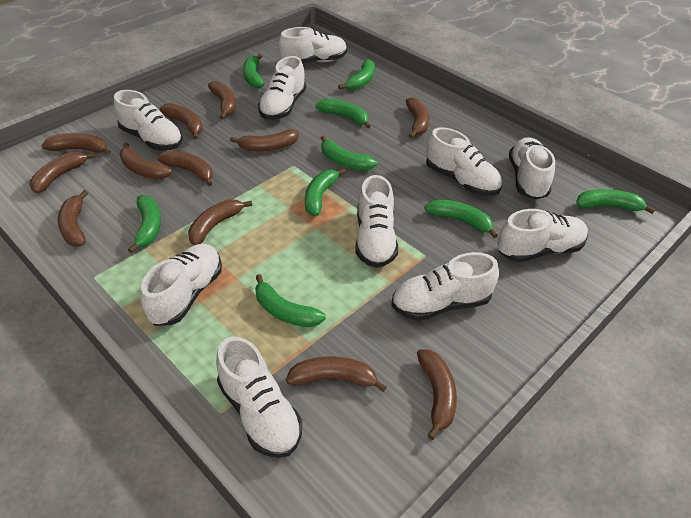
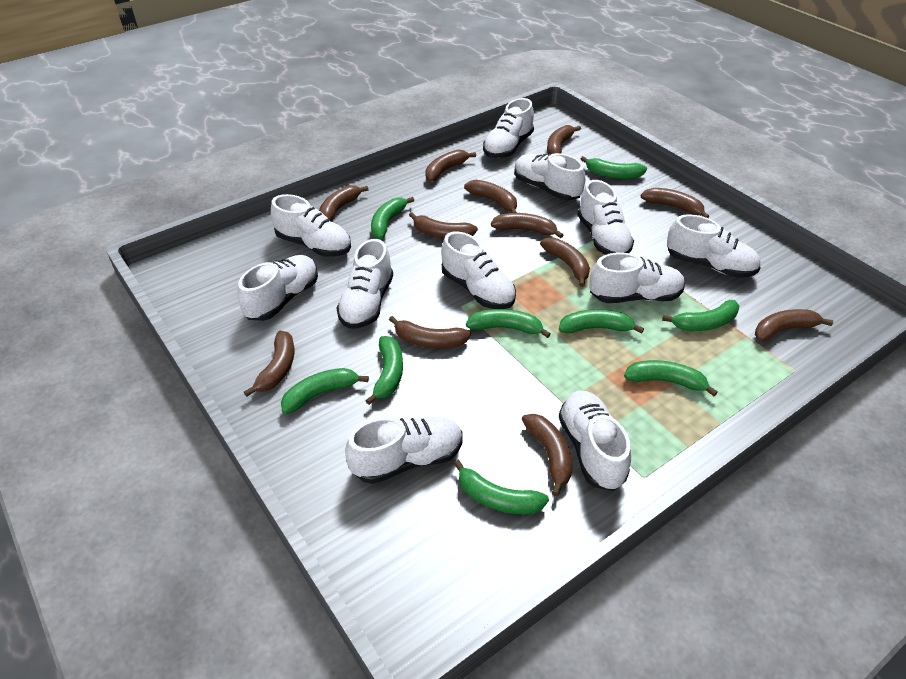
white shoe: 10 -> 11

